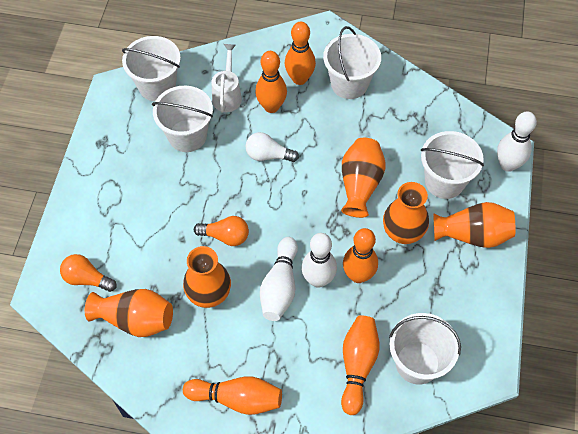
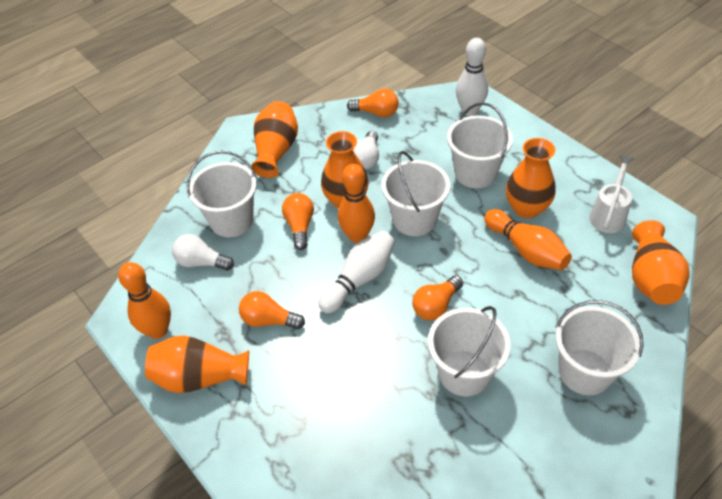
orange bowling pin: 5 -> 3
orange light bulb: 2 -> 4
white bowling pin: 3 -> 2
white light bulb: 1 -> 2

